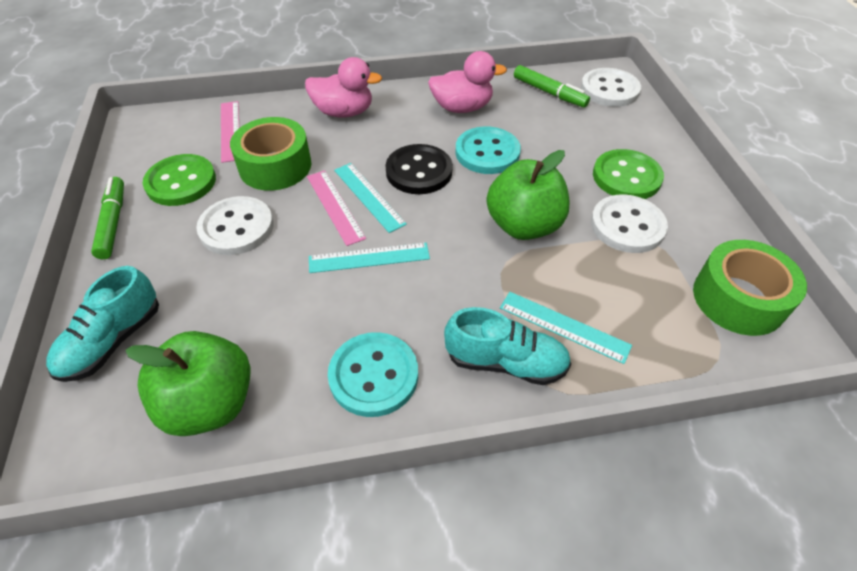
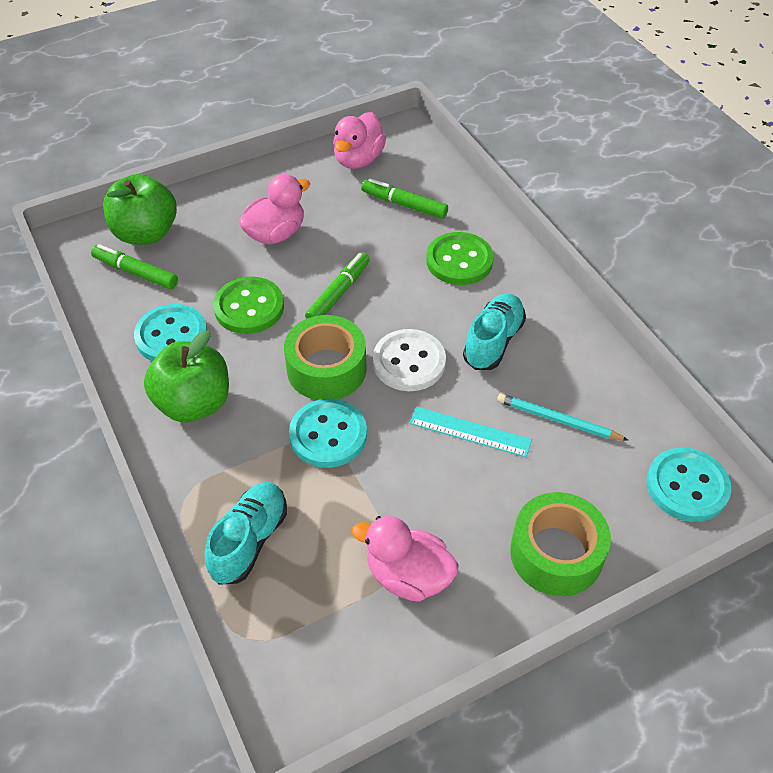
black button: 1 -> 0
green marker: 2 -> 3
pink duck: 2 -> 3
pink ruler: 2 -> 0
turquoise button: 2 -> 3
turquoise pencil: 0 -> 1
turquoise ruler: 3 -> 1
white button: 3 -> 1

